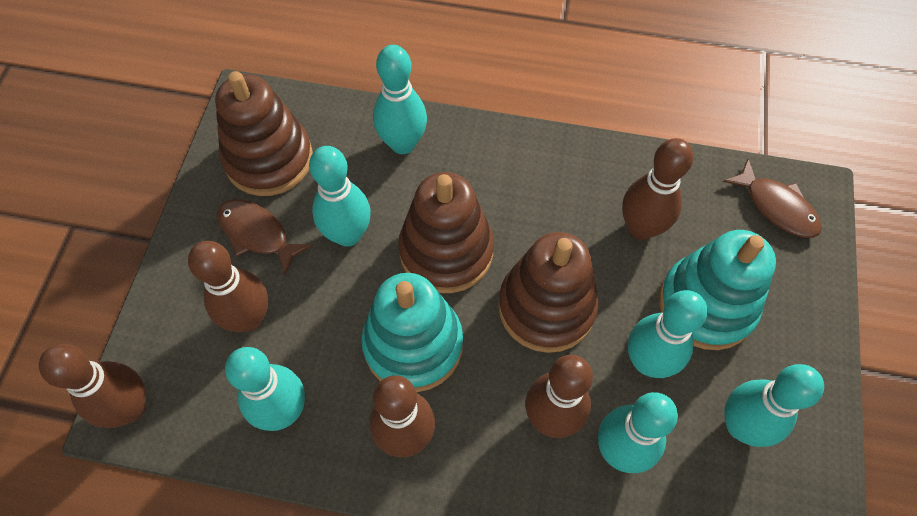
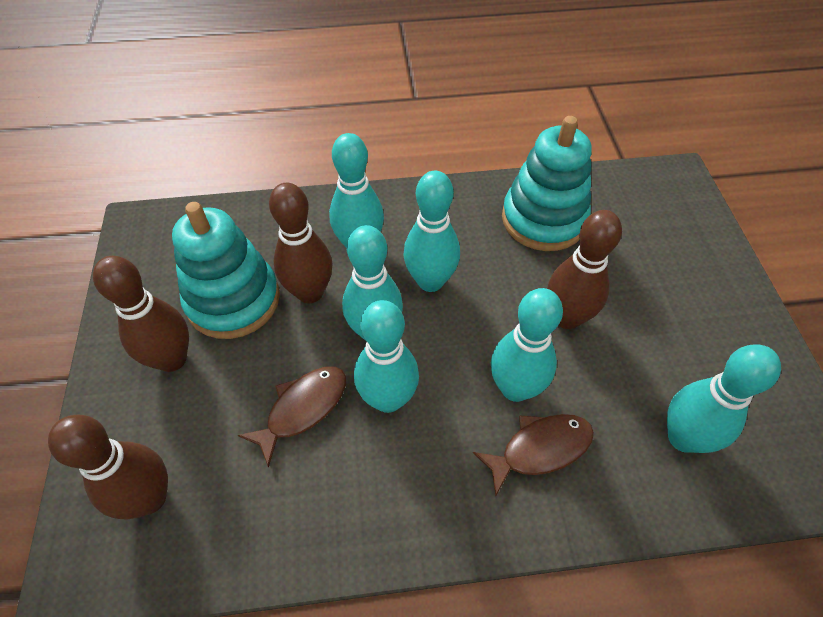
brown bowling pin: 5 -> 4
brown stacking toy: 3 -> 0

